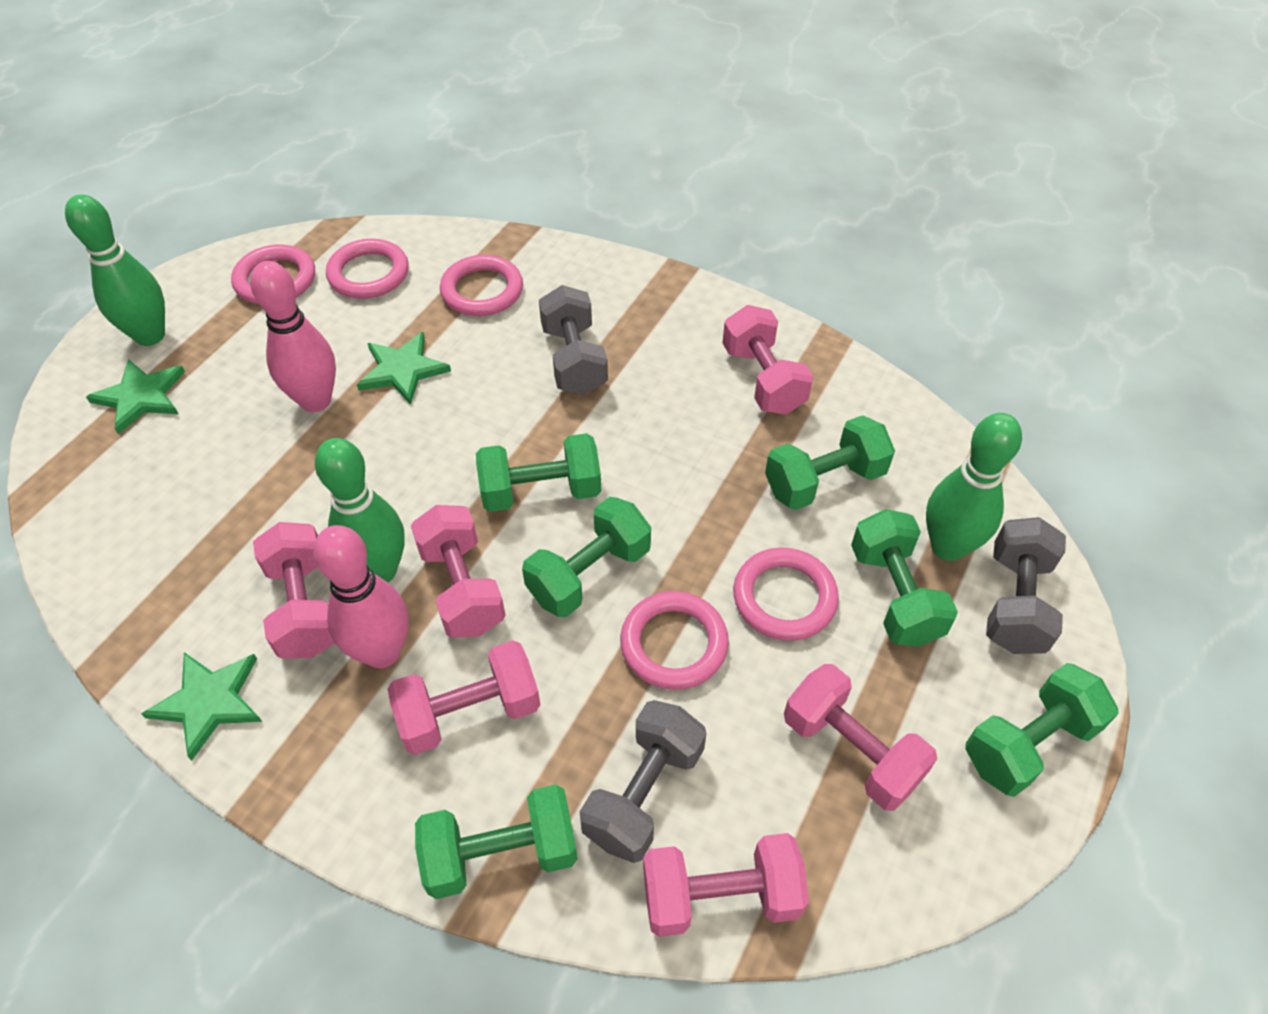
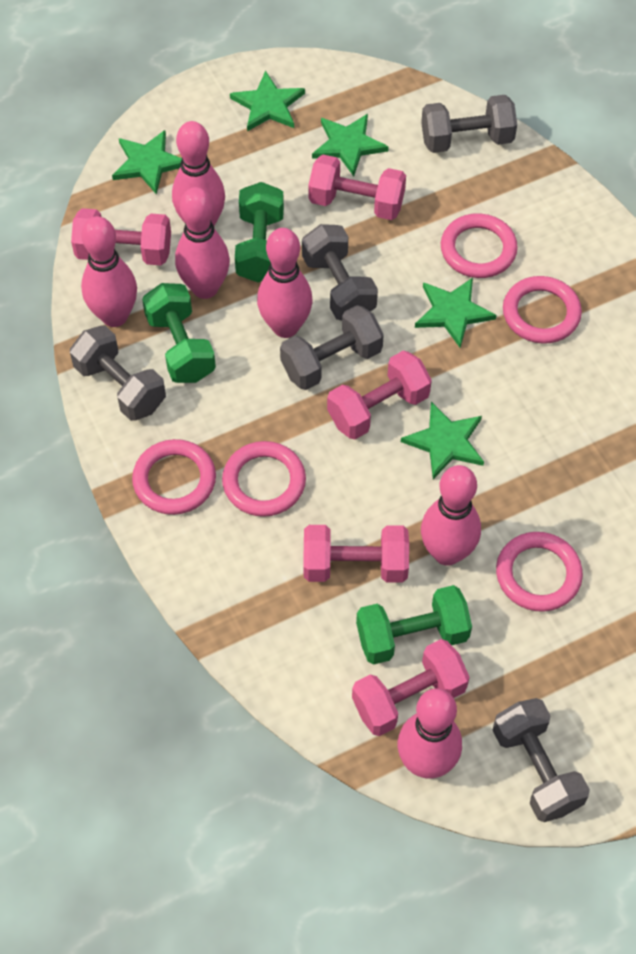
green bowling pin: 3 -> 0
green dumbbell: 6 -> 3
green star: 3 -> 5
grey dumbbell: 3 -> 5
pink bowling pin: 2 -> 6
pink dumbbell: 6 -> 5

